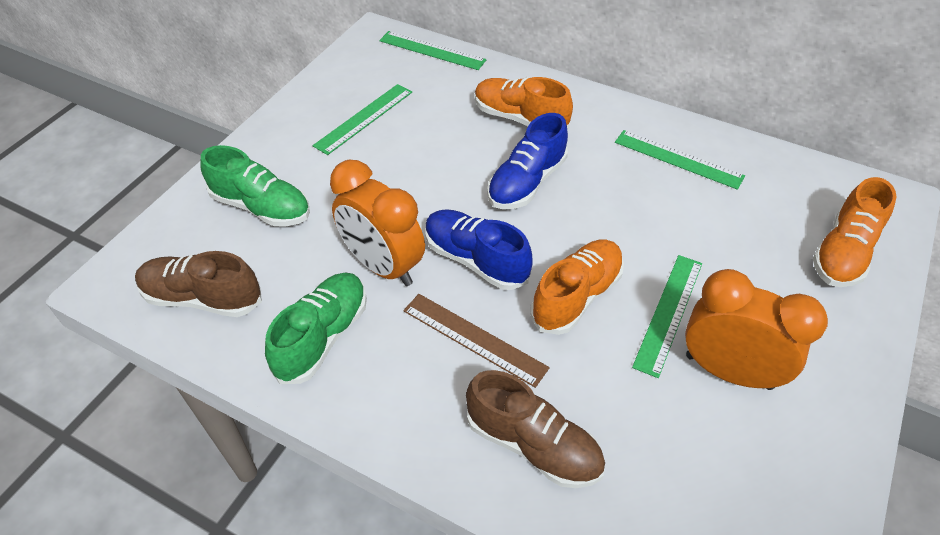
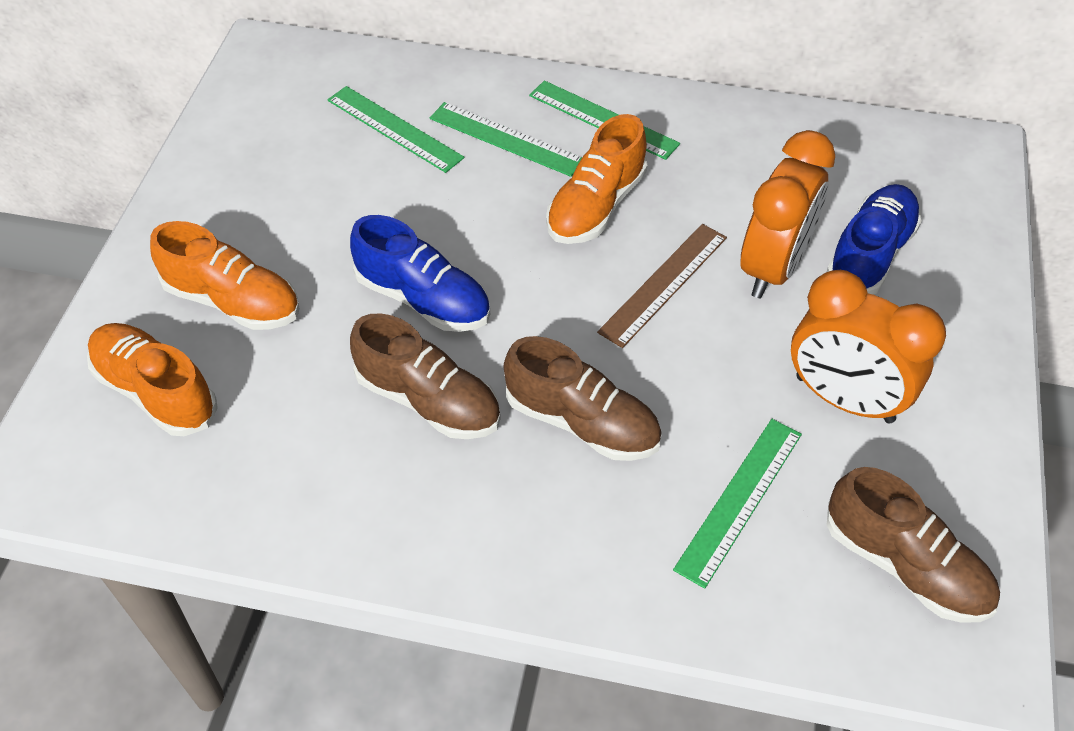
brown shoe: 2 -> 3
green shoe: 2 -> 0

